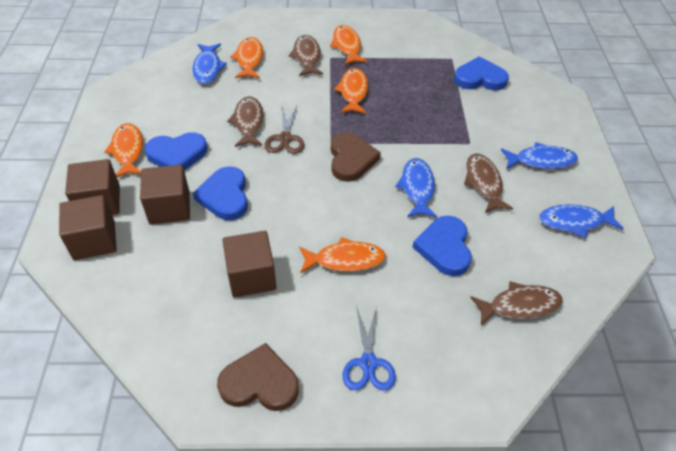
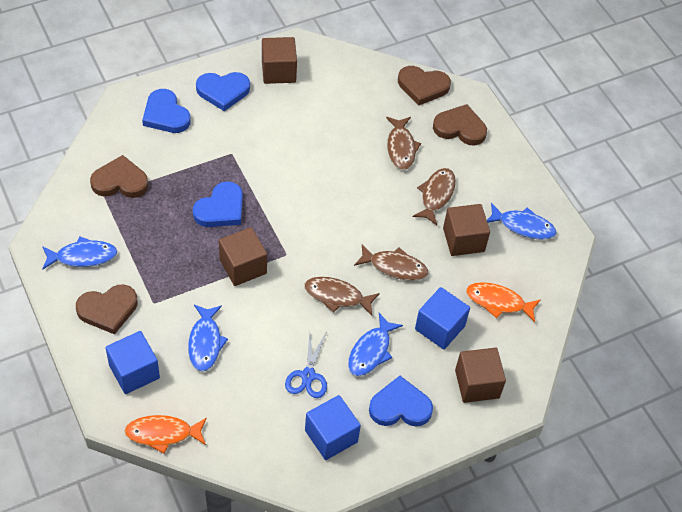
blue cube: 0 -> 3
brown heart: 2 -> 4
brown scissors: 1 -> 0
orange fish: 5 -> 2

